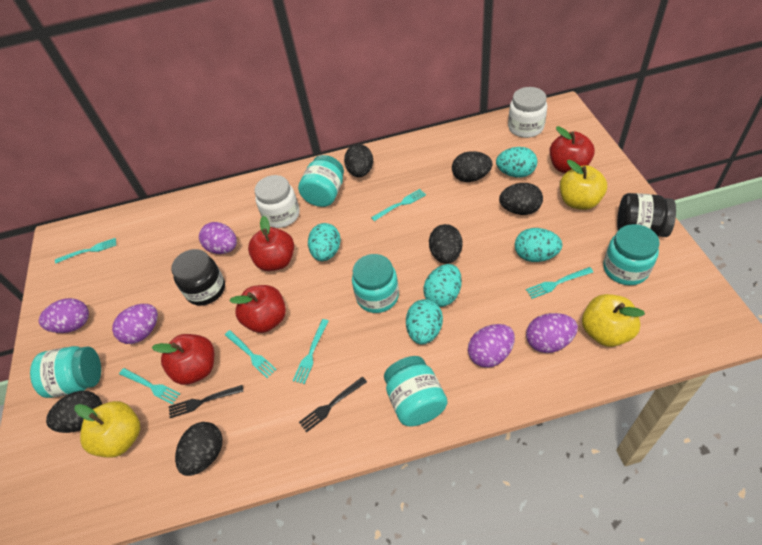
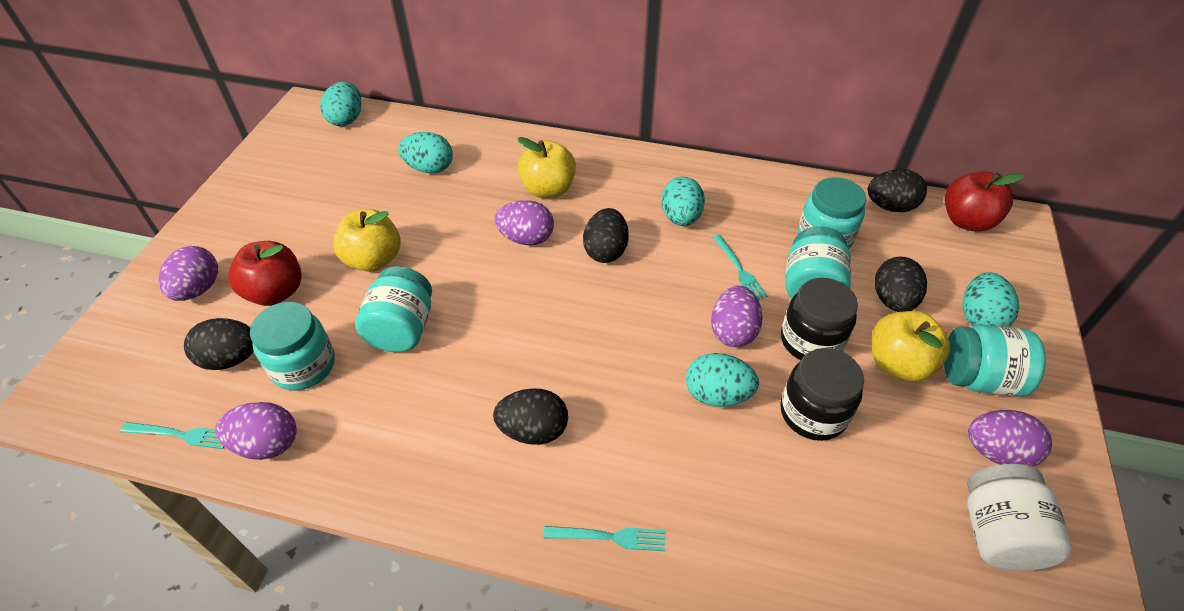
black egg: 6 -> 5
black fork: 2 -> 0
red apple: 4 -> 2
turquoise fork: 6 -> 3
white jar: 2 -> 1

